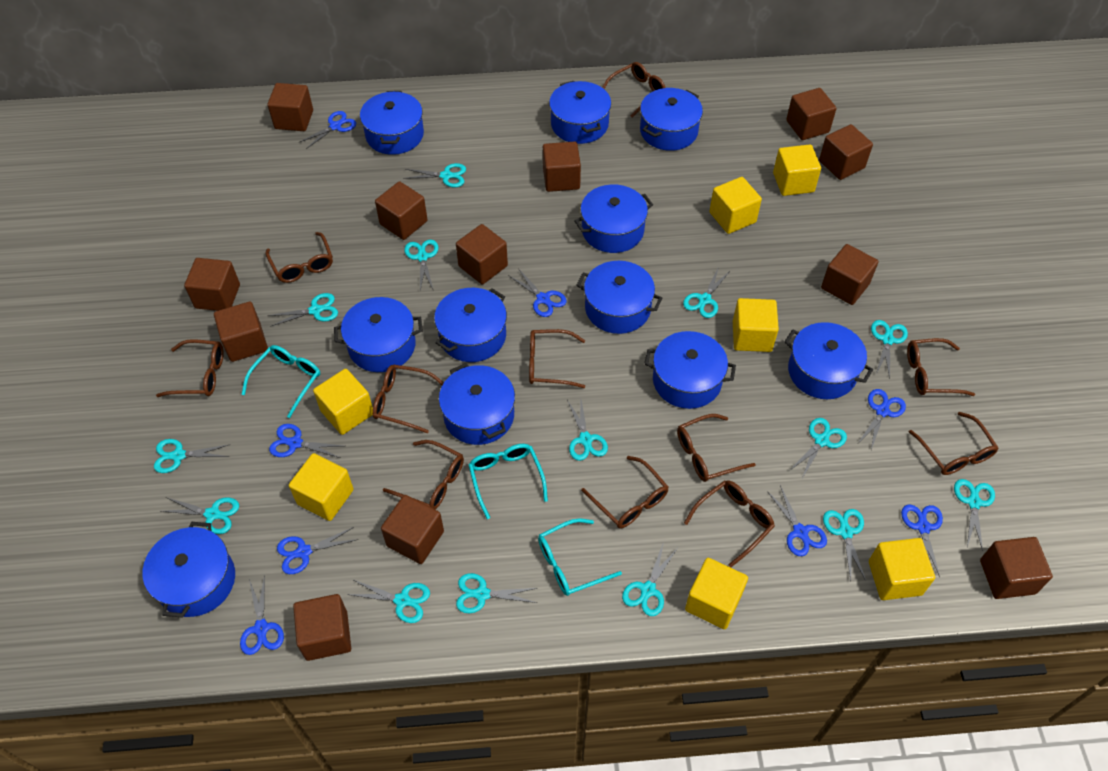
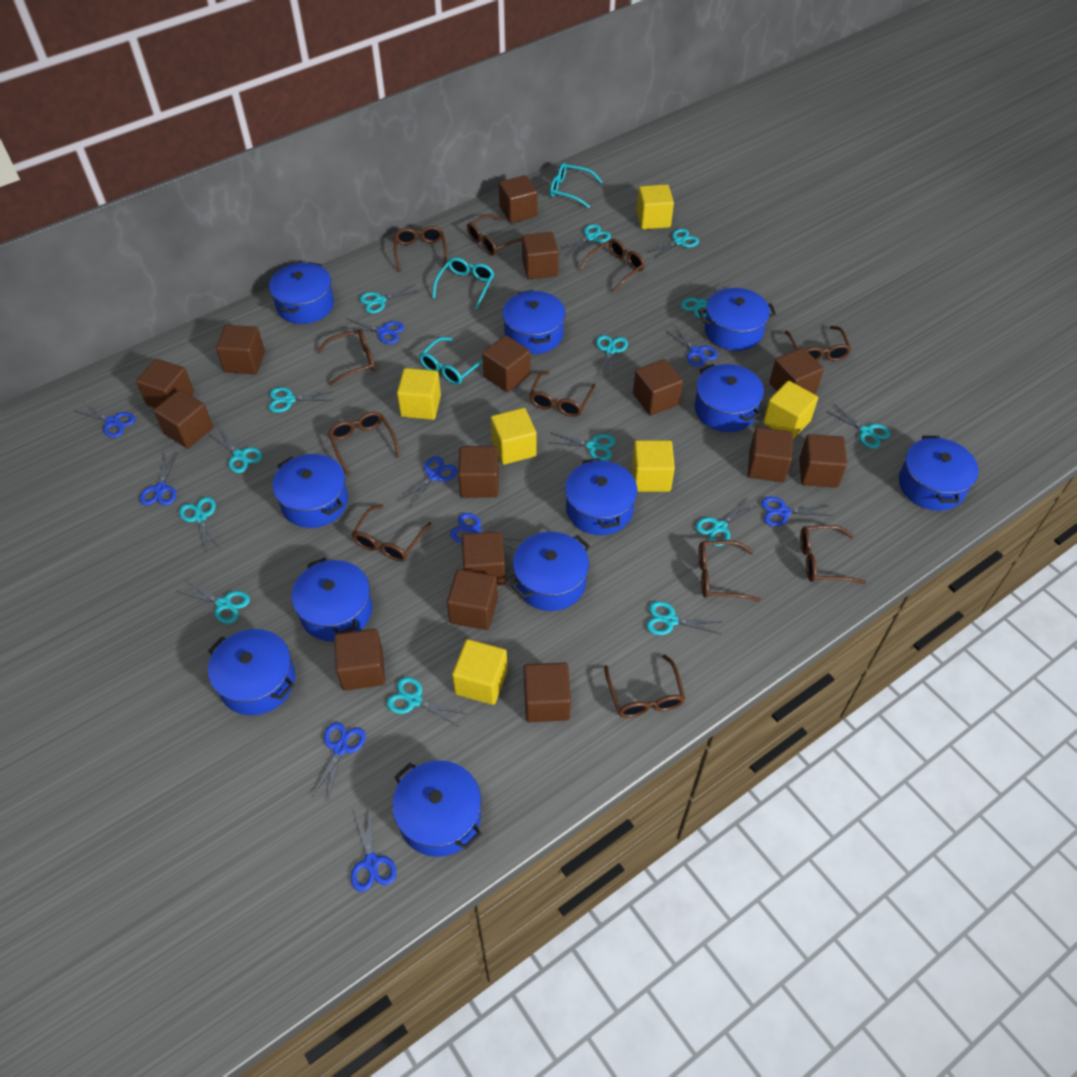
blue scissors: 8 -> 9
brown cube: 12 -> 15
yellow cube: 7 -> 6

